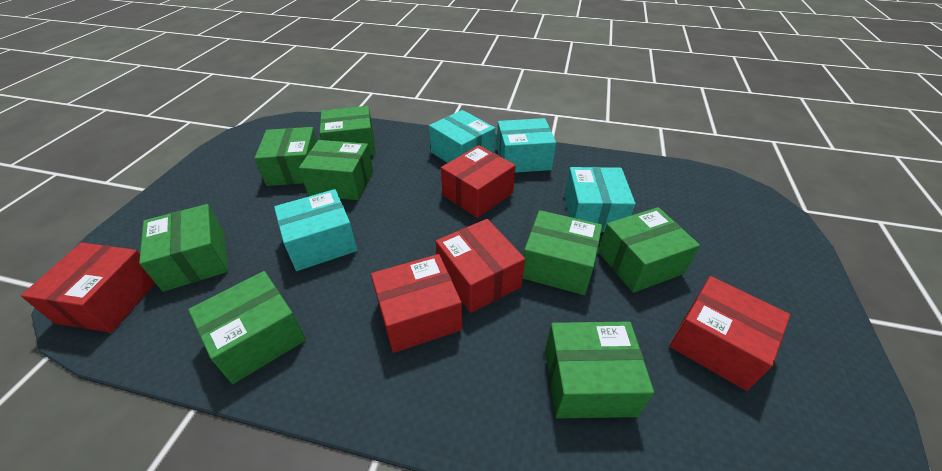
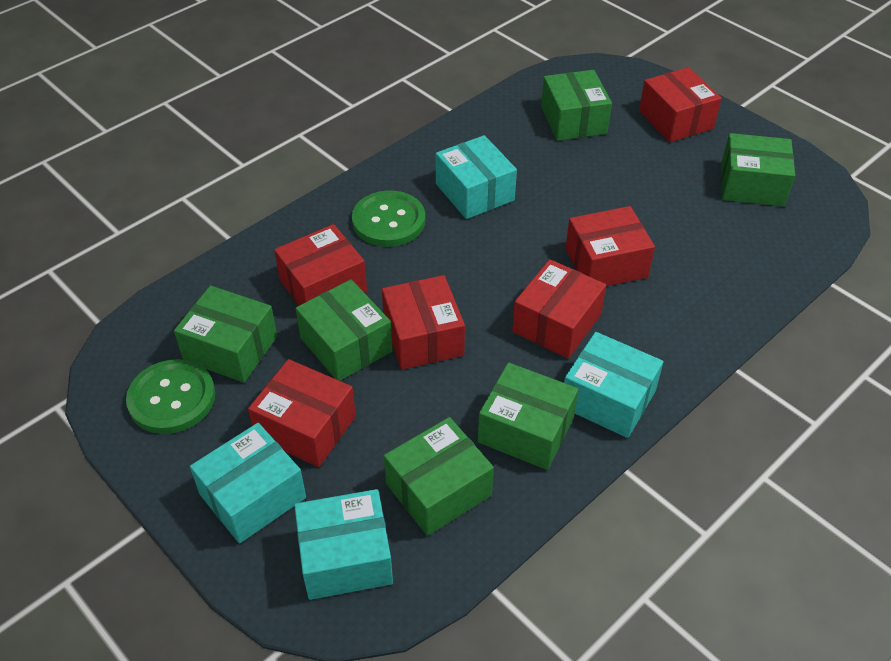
green box: 8 -> 6
green button: 0 -> 2
red box: 5 -> 6

